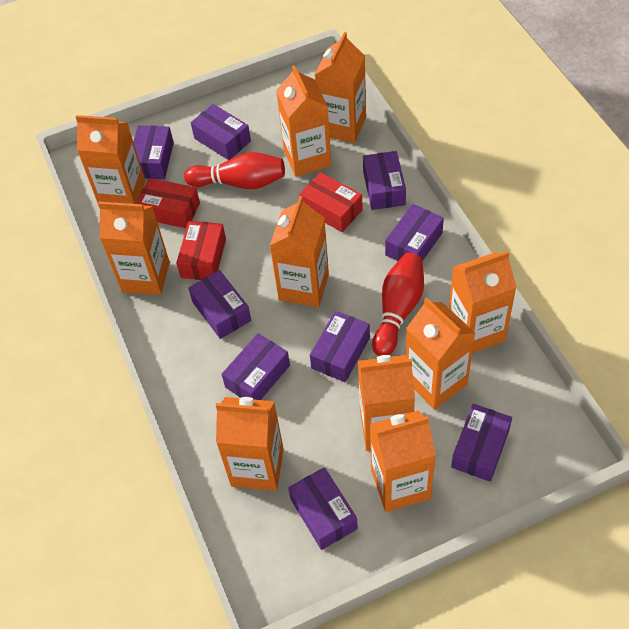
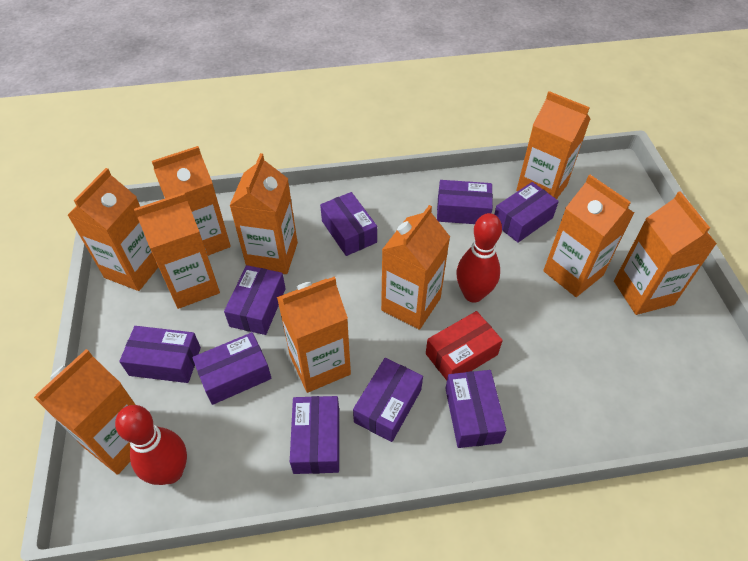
red box: 3 -> 1

